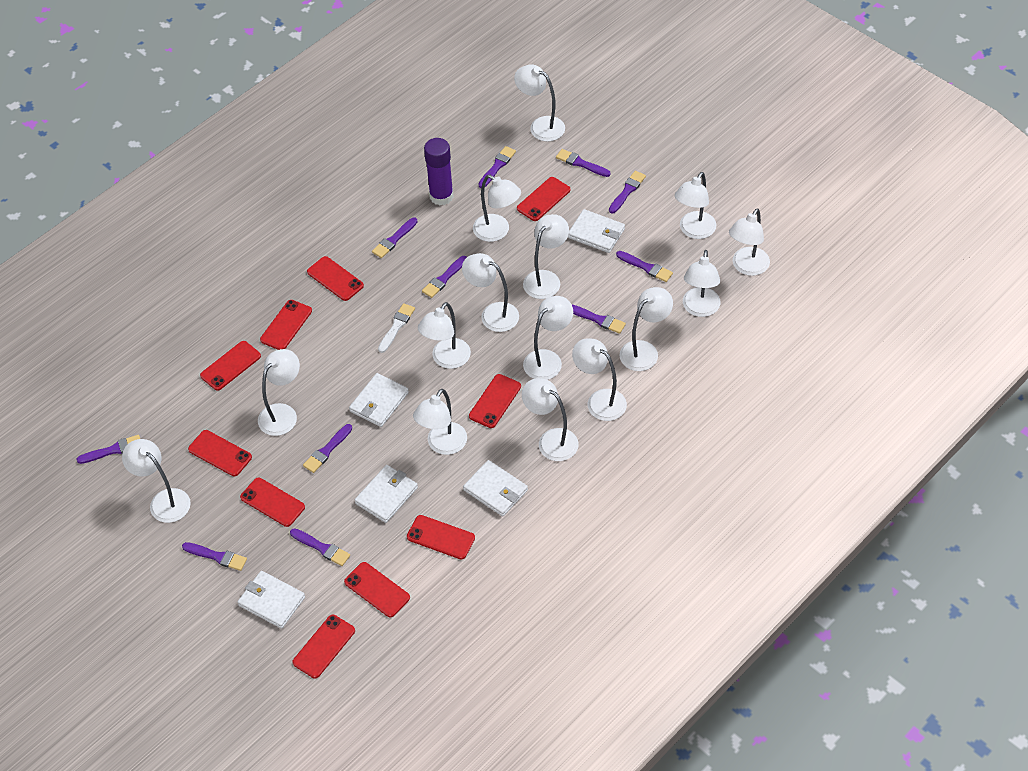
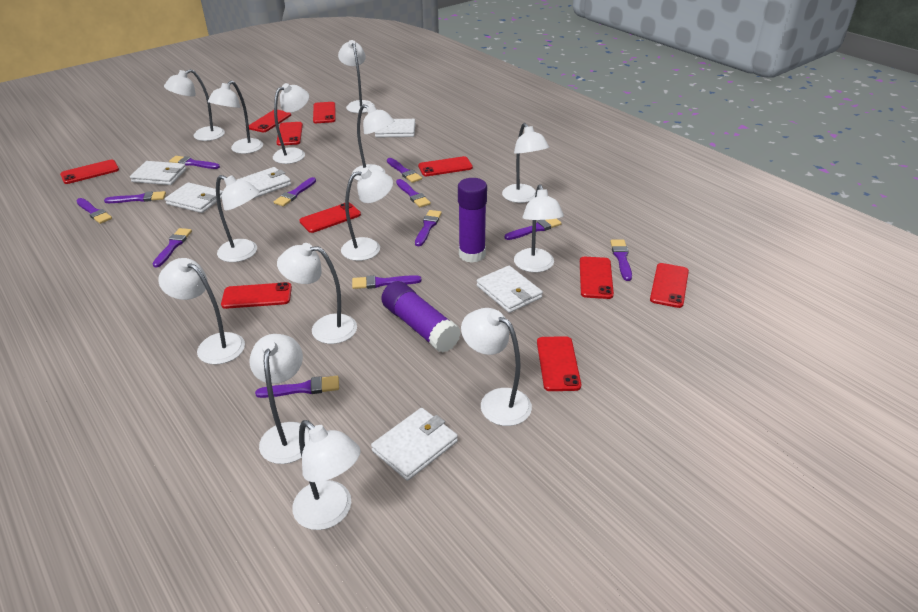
purple brush: 11 -> 12
purple glue stick: 1 -> 2
white brush: 1 -> 0
white lamp: 15 -> 14
white wallet: 5 -> 6

